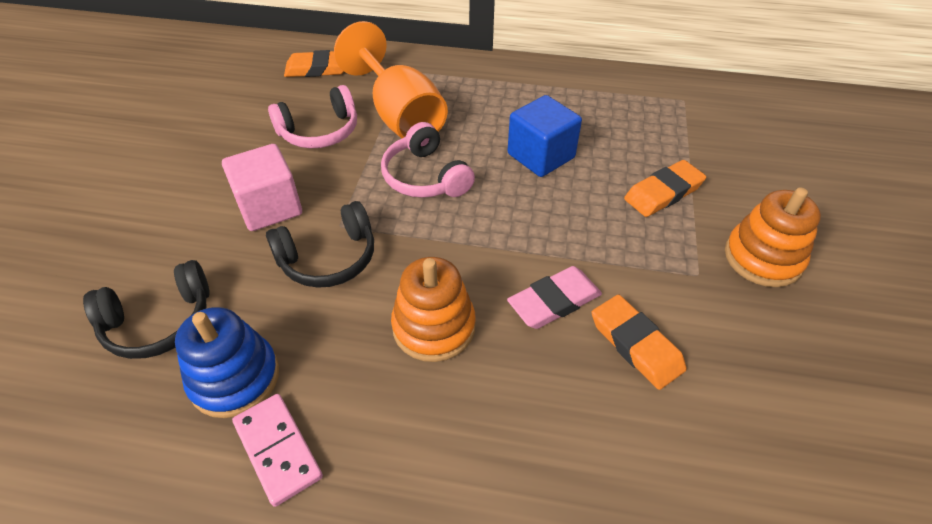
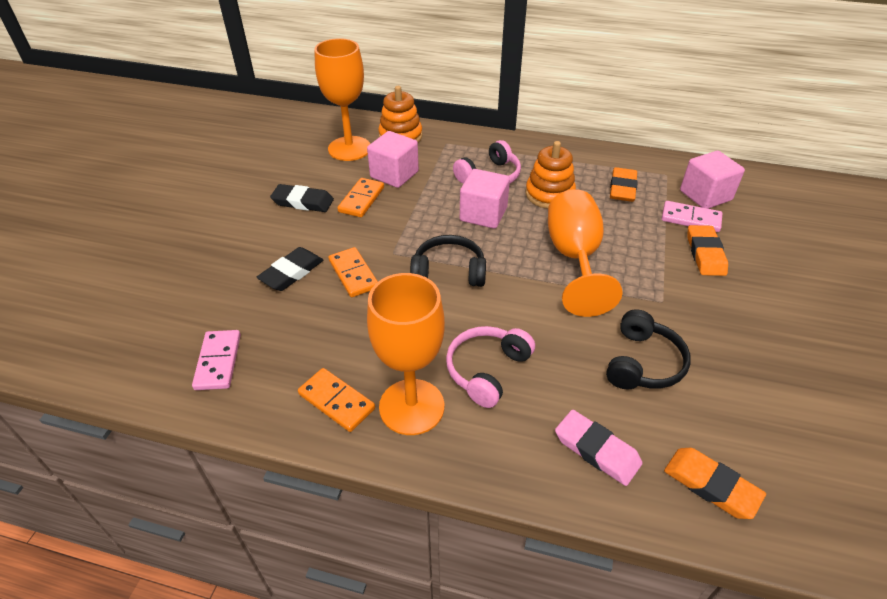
black eraser: 0 -> 2
blue cube: 1 -> 0
blue stacking toy: 1 -> 0
orange domino: 0 -> 3
orange goblet: 1 -> 3
pink cube: 1 -> 3
pink domino: 1 -> 2

